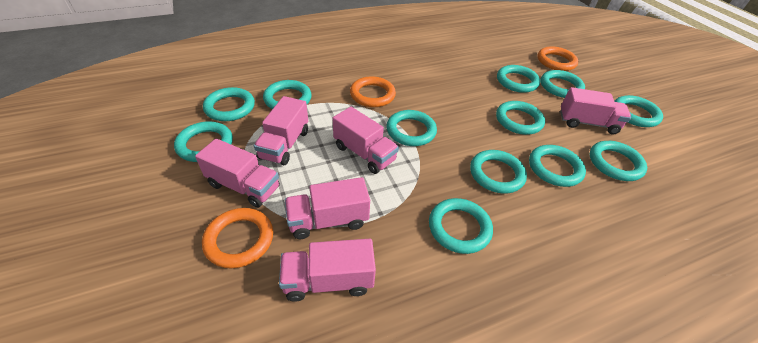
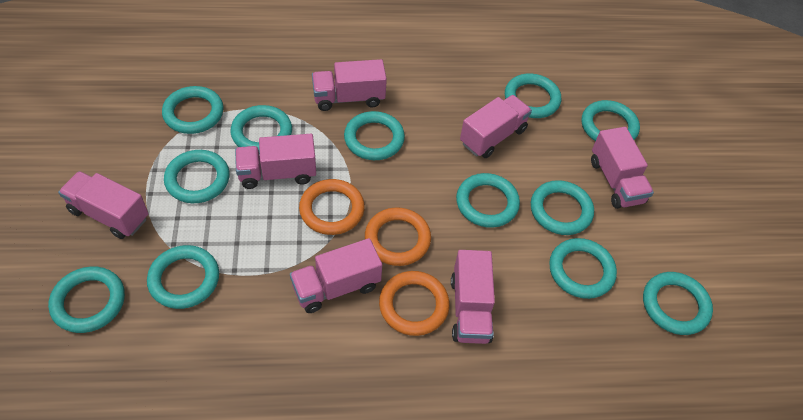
pink truck: 6 -> 7

